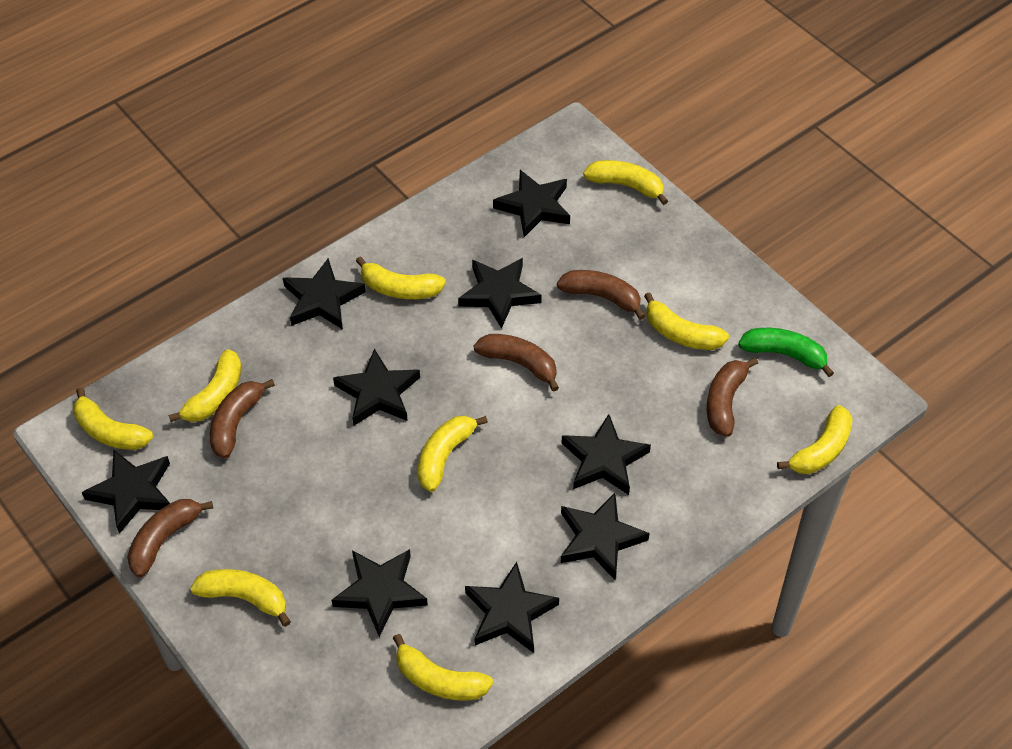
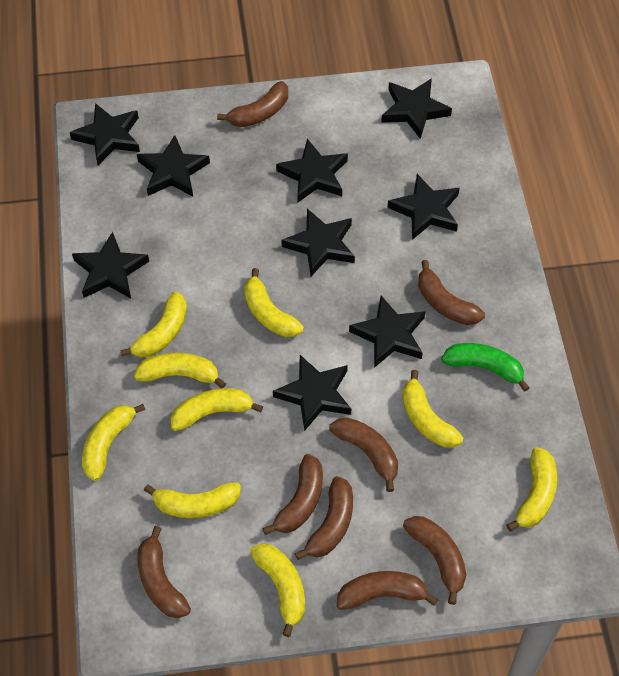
brown banana: 5 -> 8

